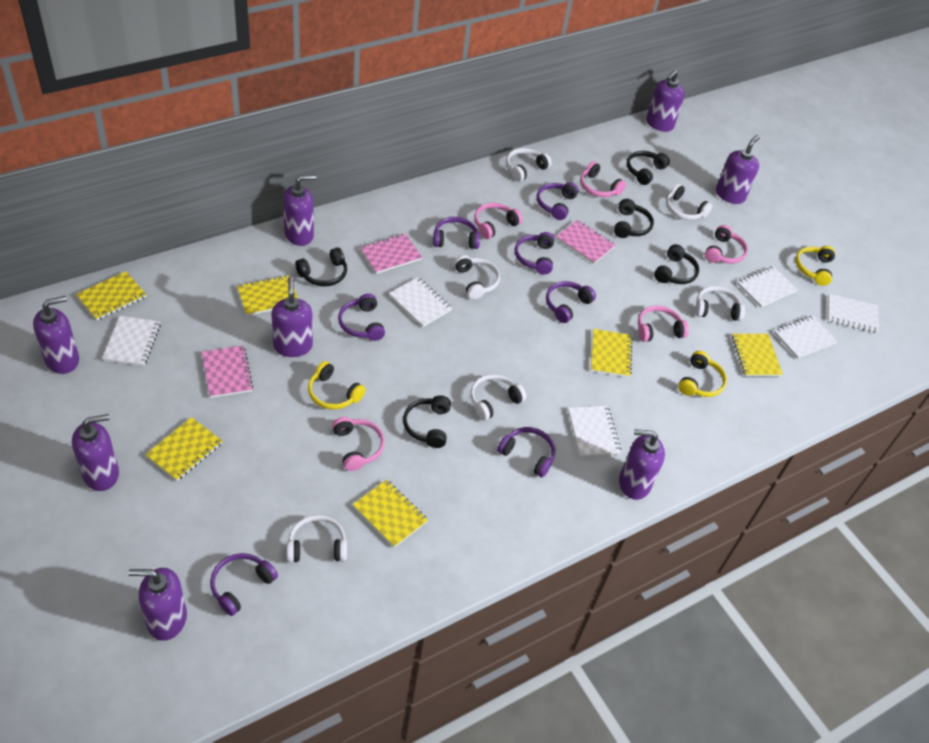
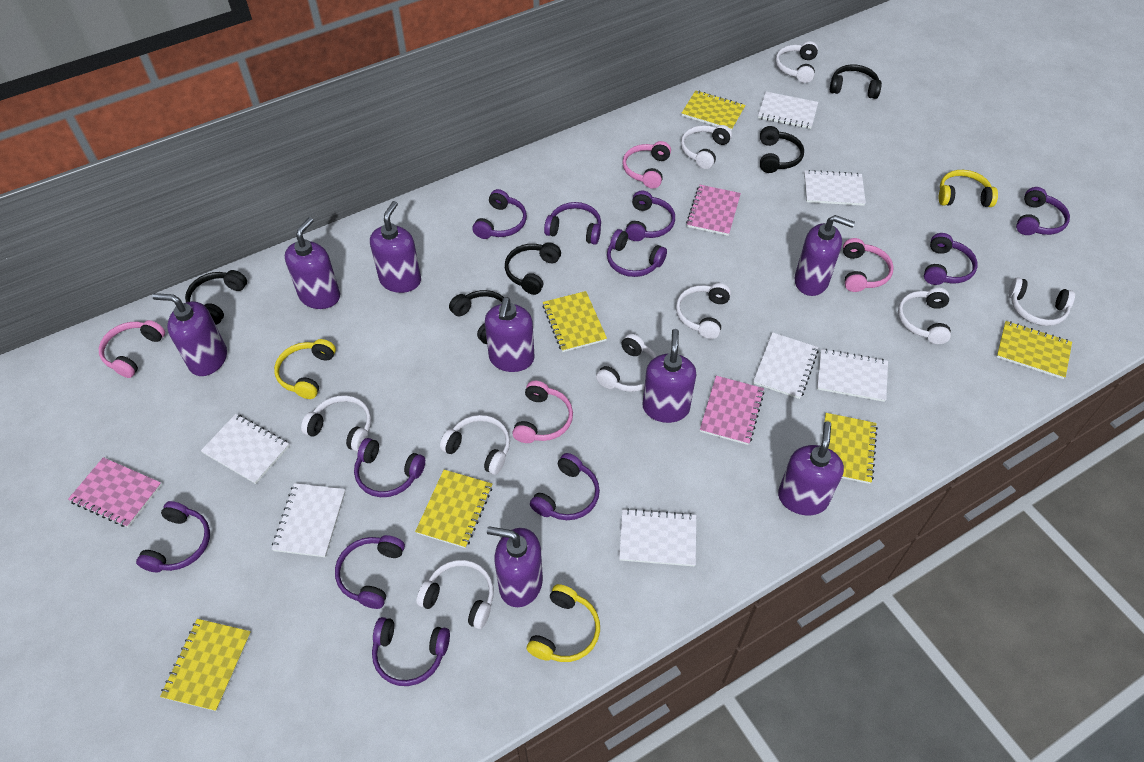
pink headphones: 5 -> 4
purple headphones: 7 -> 11
white headphones: 6 -> 9
white notebook: 6 -> 7

